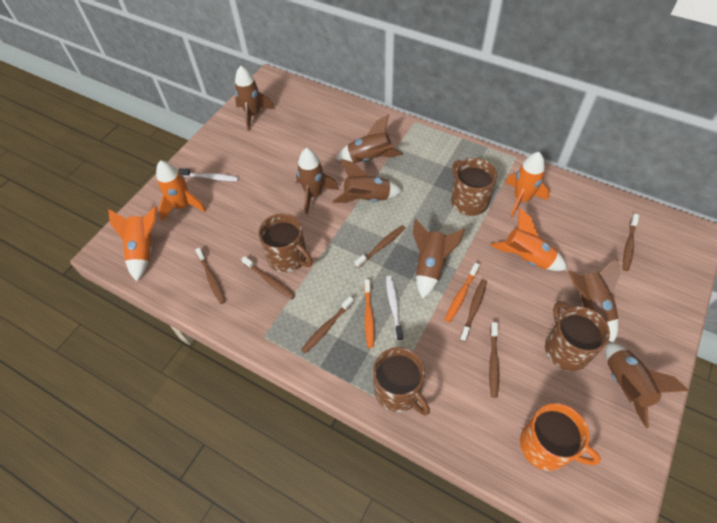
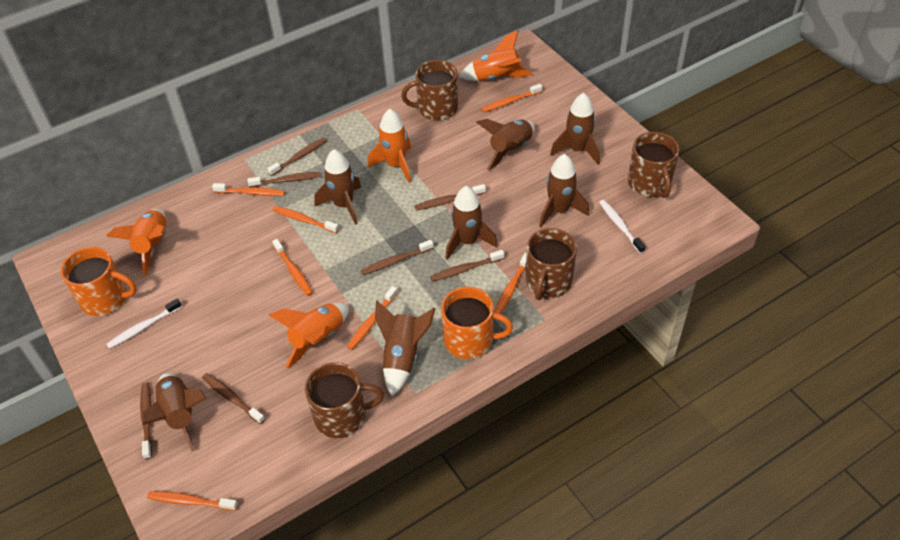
orange mug: 1 -> 2
orange toothbrush: 2 -> 7

